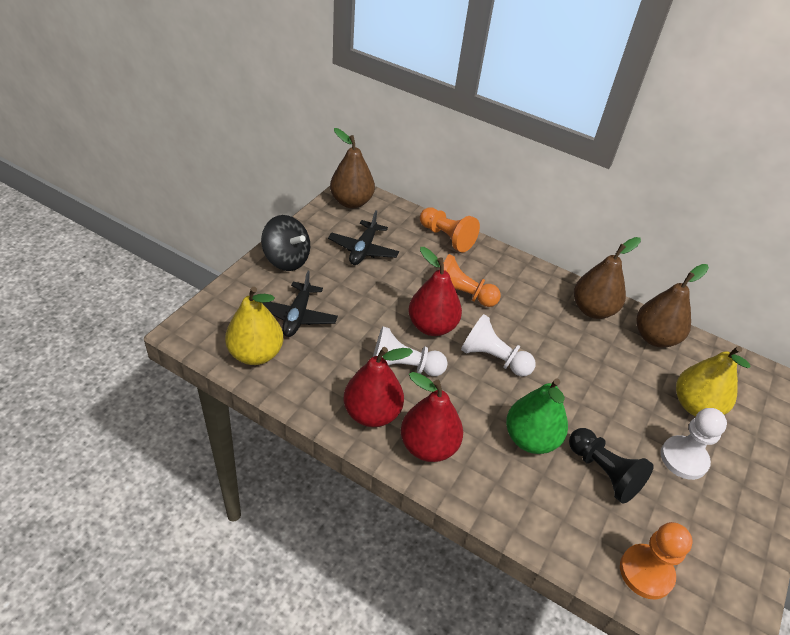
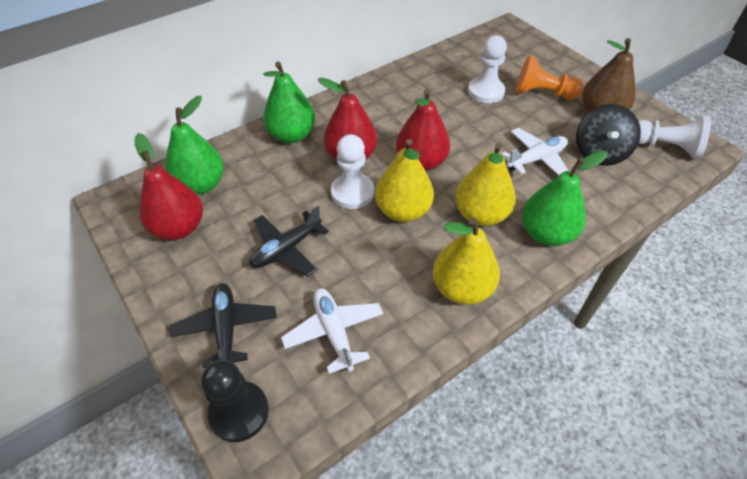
brown pear: 3 -> 1
green pear: 1 -> 3
orange pawn: 3 -> 1
white plane: 0 -> 2
yellow pear: 2 -> 3

